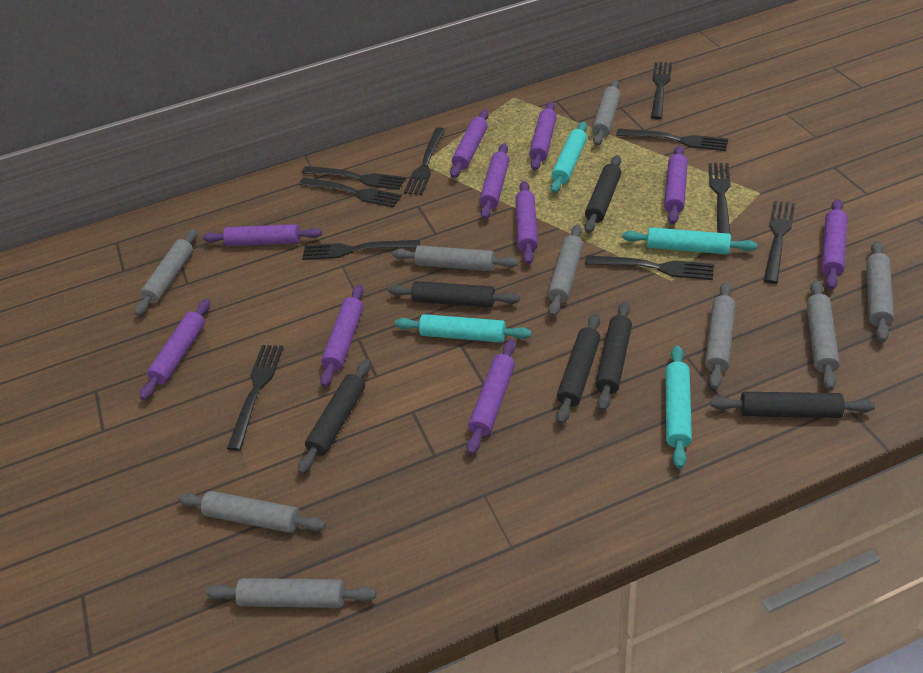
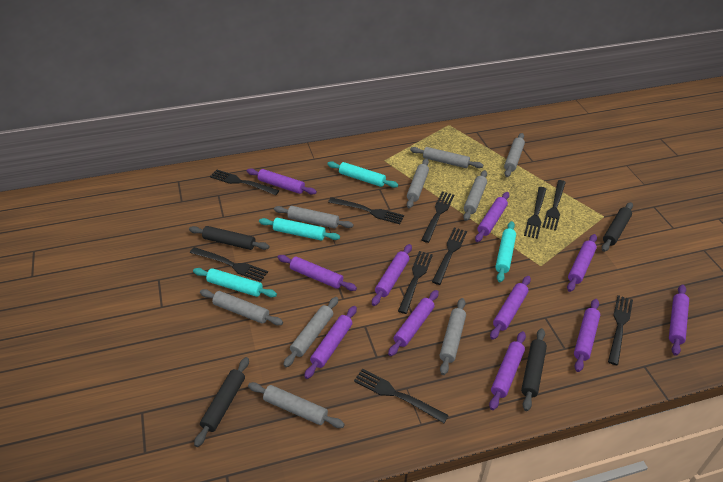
black rolling pin: 6 -> 4
purple rolling pin: 10 -> 11

